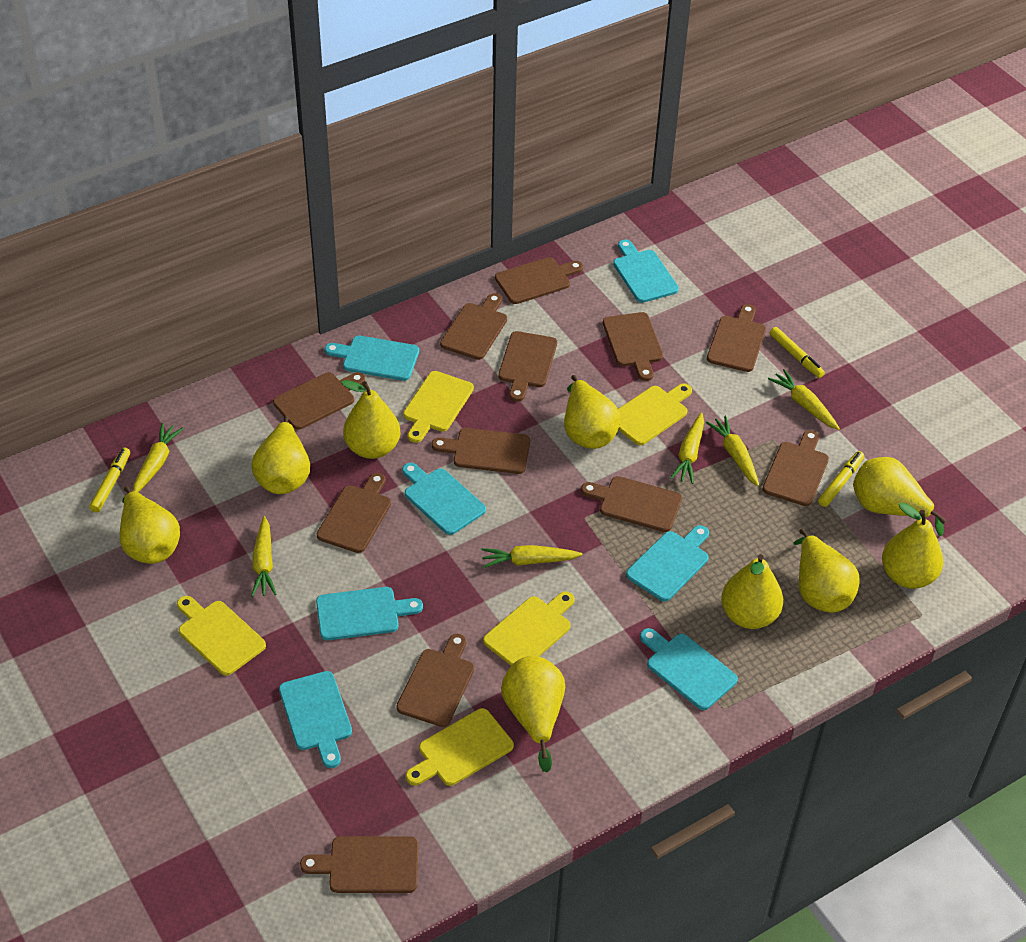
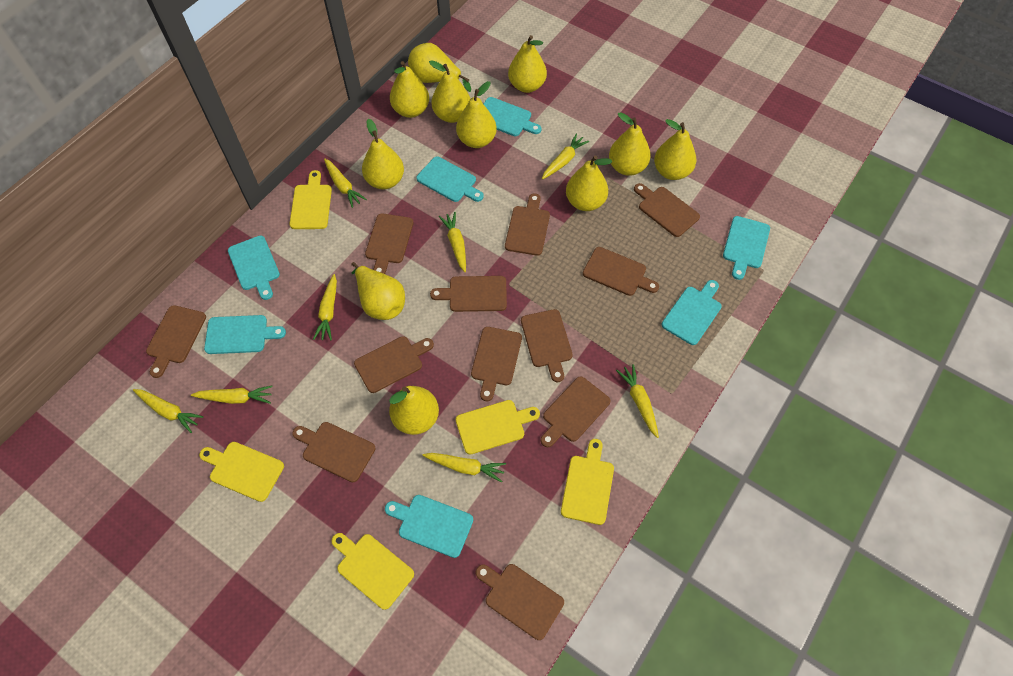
yellow carrot: 6 -> 8
yellow marker: 3 -> 0
yellow pear: 9 -> 11

